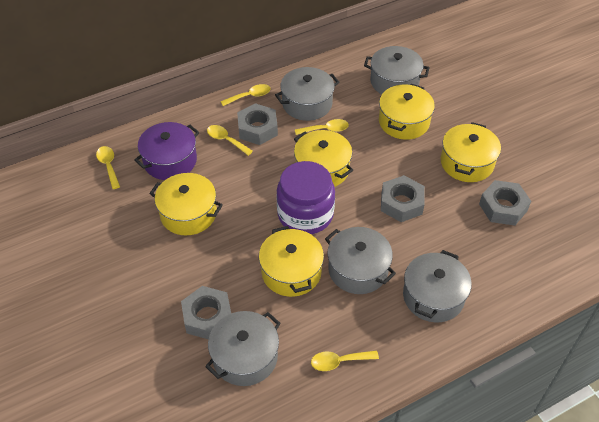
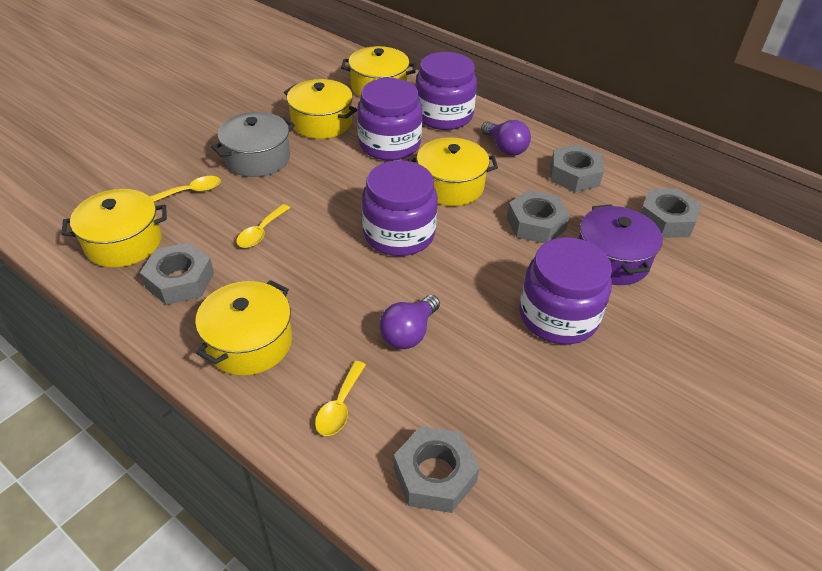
grey nut: 4 -> 5
grey pot: 5 -> 1
purple jar: 1 -> 4
purple light bulb: 0 -> 2
yellow spoon: 5 -> 3

